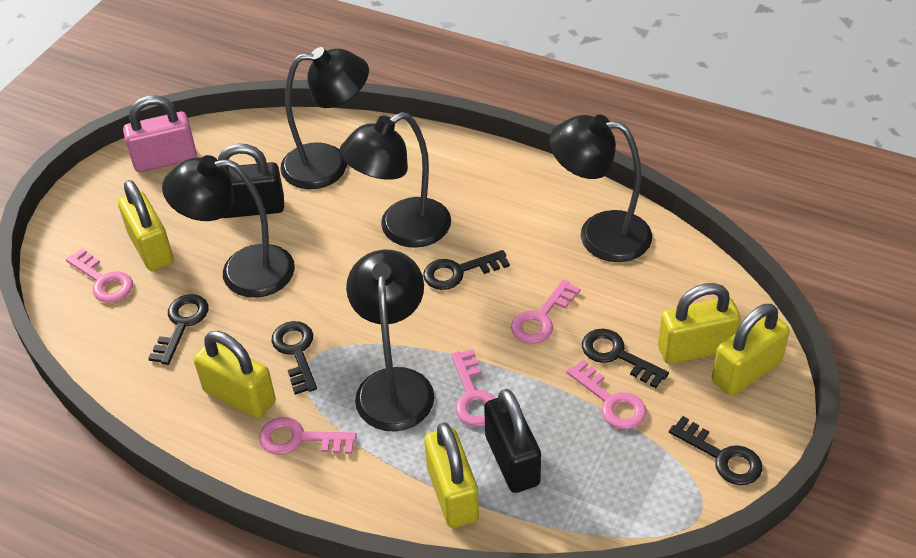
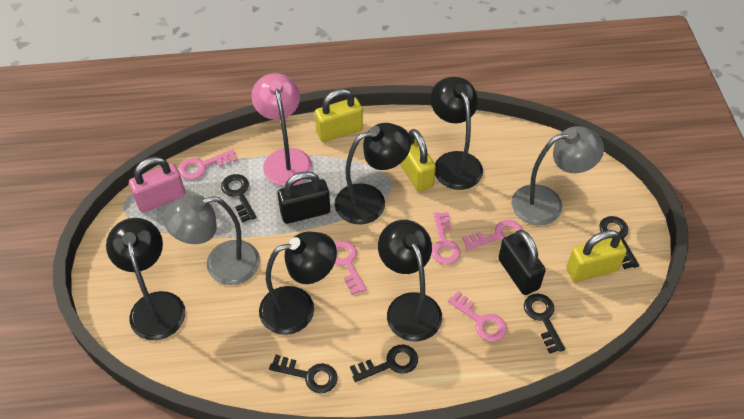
grey lamp: 0 -> 2
pink lamp: 0 -> 1
yellow padlock: 5 -> 3

